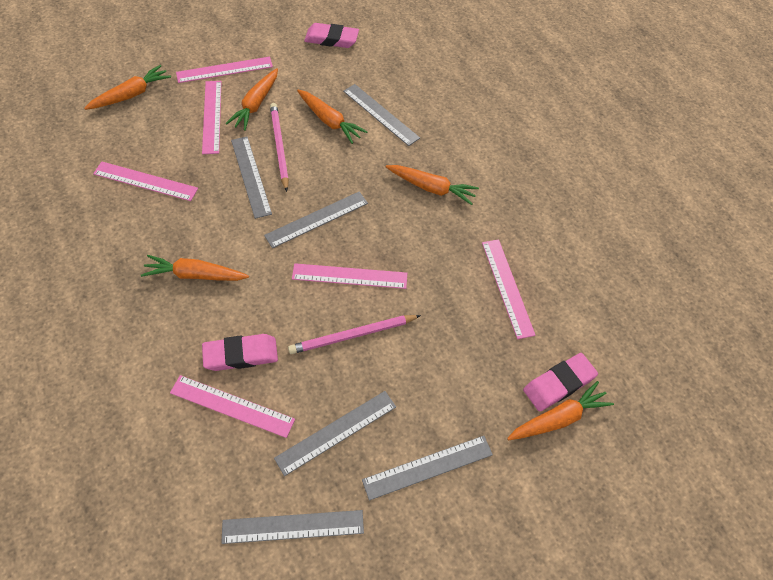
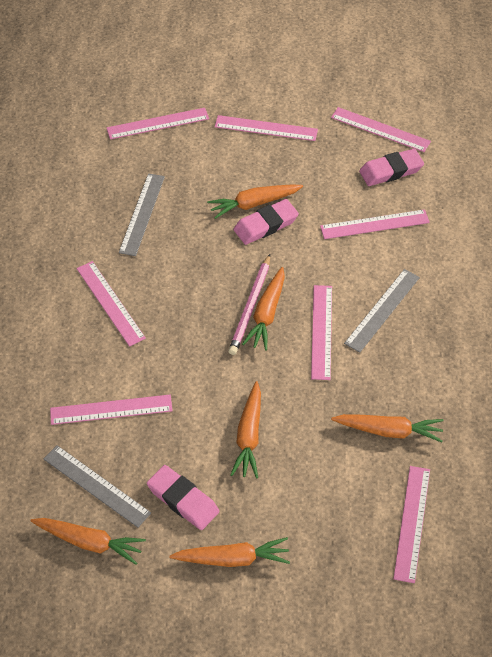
grey ruler: 6 -> 3
pink pencil: 2 -> 1
pink ruler: 6 -> 8

